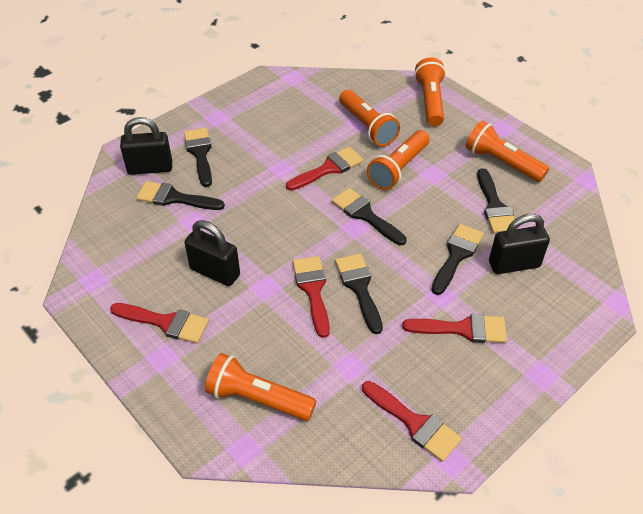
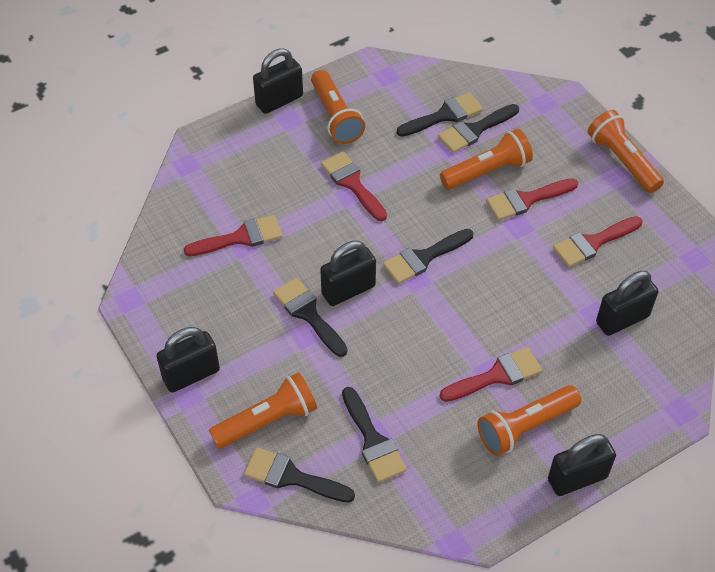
black padlock: 3 -> 5

